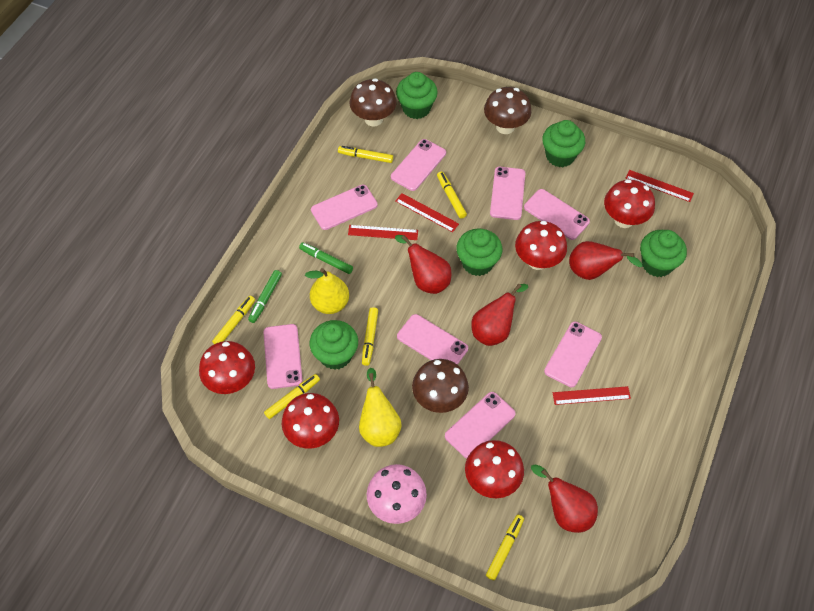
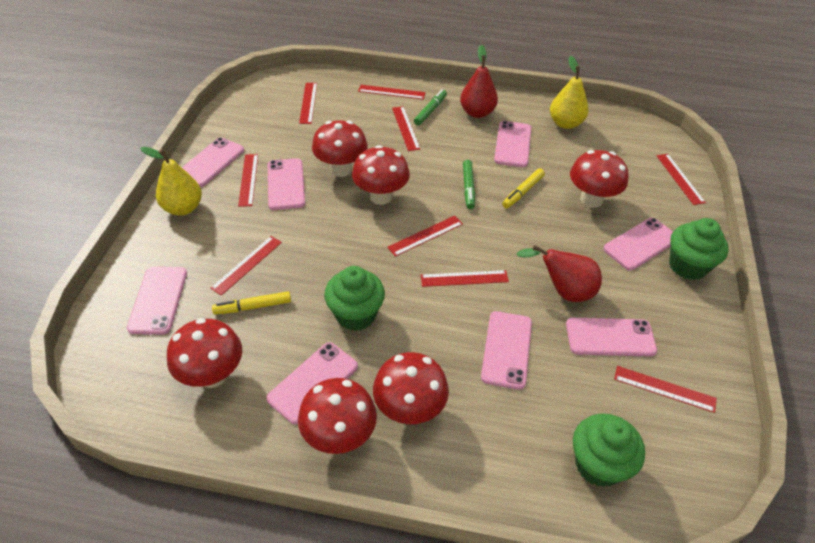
brown mushroom: 3 -> 0
green cupcake: 5 -> 3
pink mushroom: 1 -> 0
red mushroom: 5 -> 6
red pear: 4 -> 2
red ruler: 4 -> 9
yellow marker: 6 -> 2

